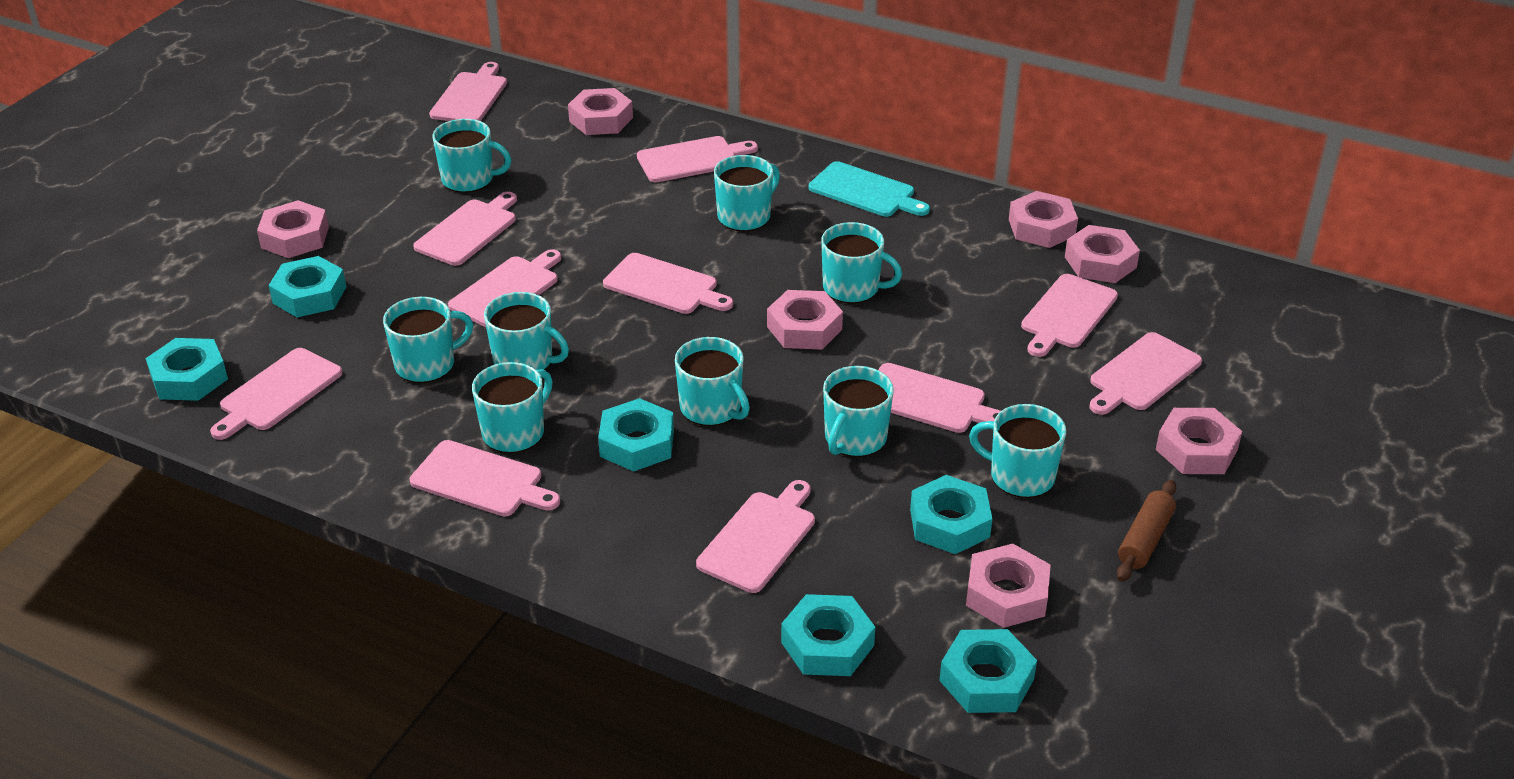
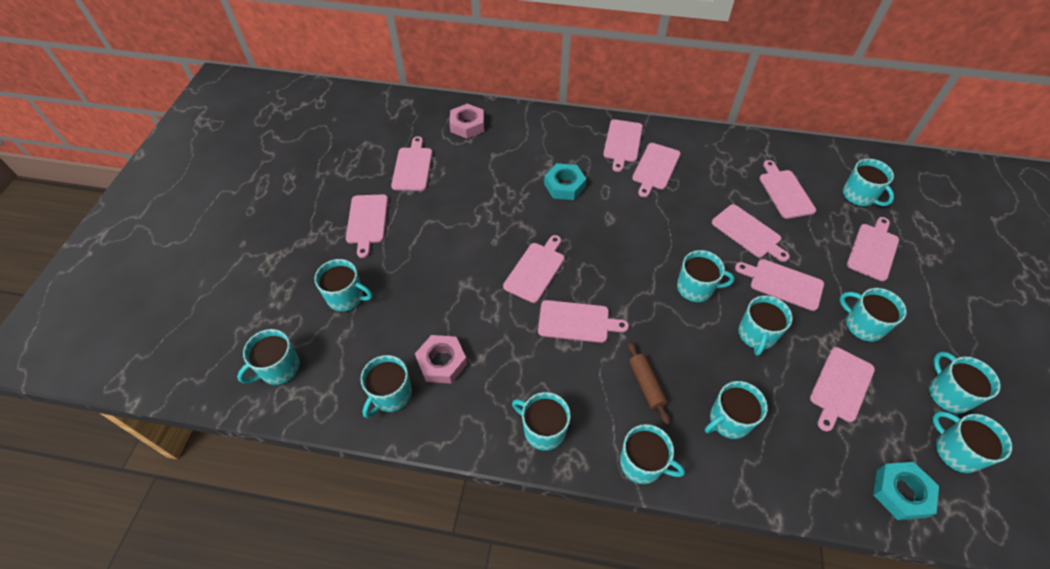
pink nut: 7 -> 2
turquoise cutting board: 1 -> 0
turquoise mug: 9 -> 12
turquoise nut: 6 -> 2

